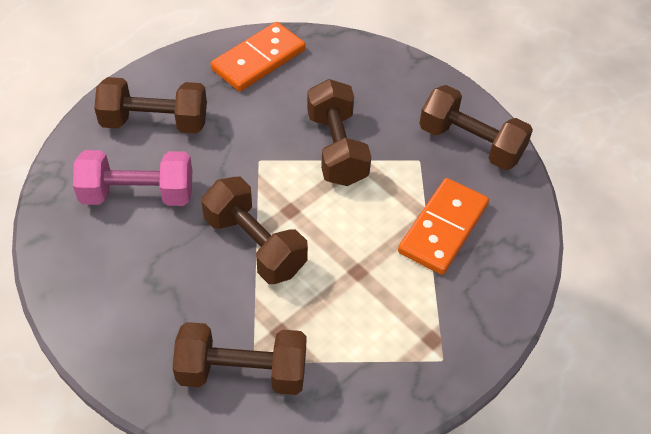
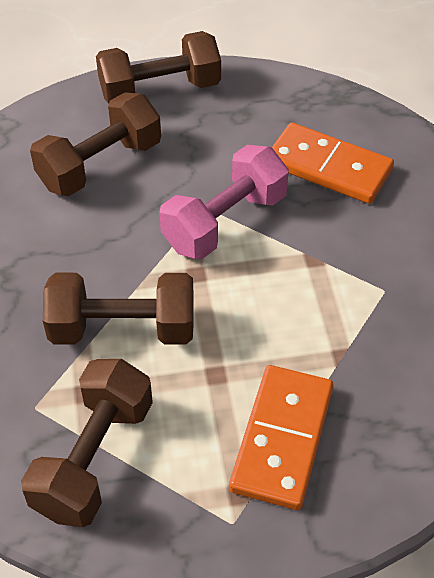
brown dumbbell: 5 -> 4

